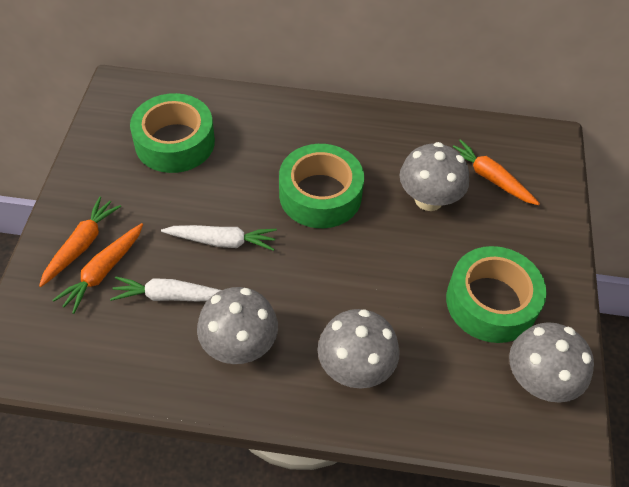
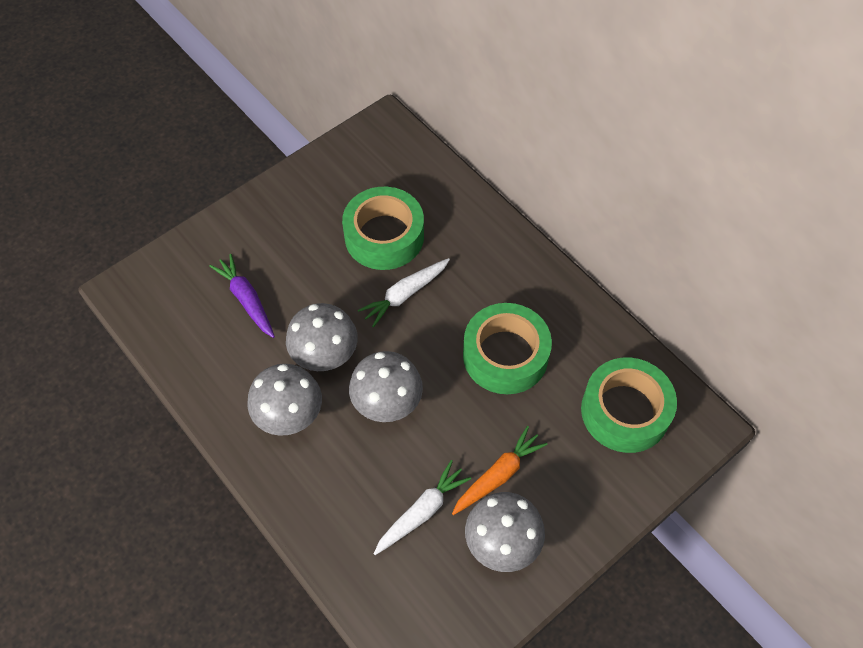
orange carrot: 3 -> 1
purple carrot: 0 -> 1

